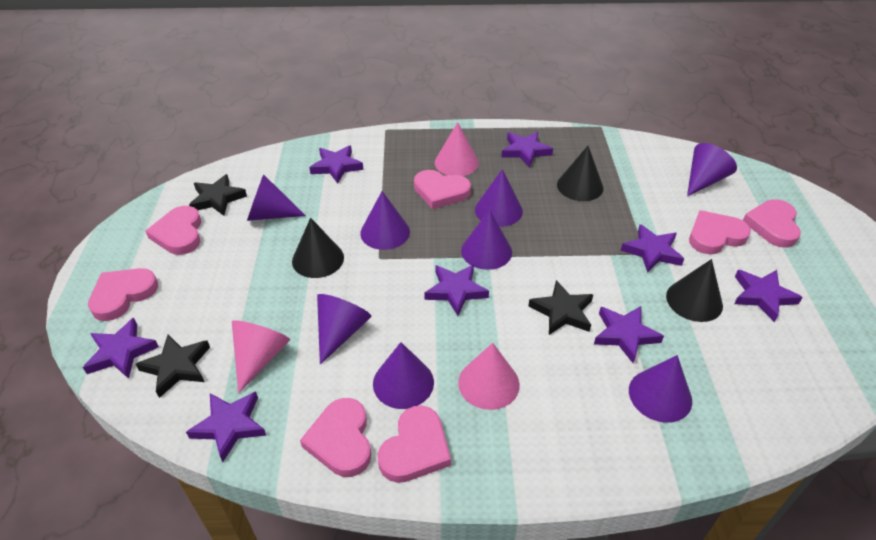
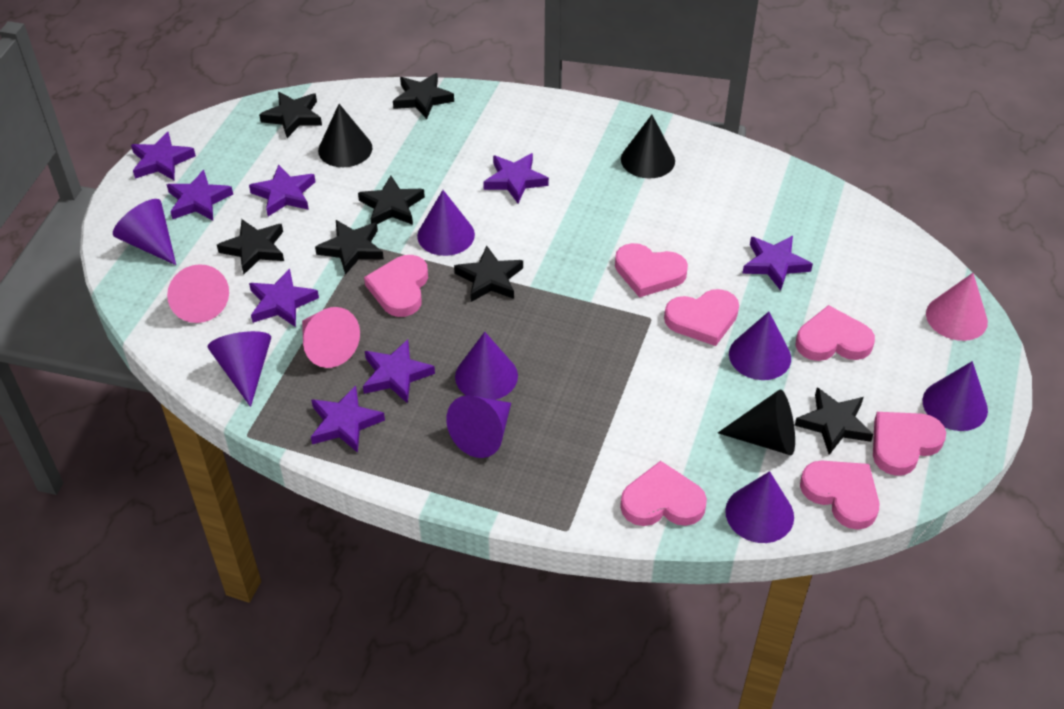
black star: 3 -> 7

